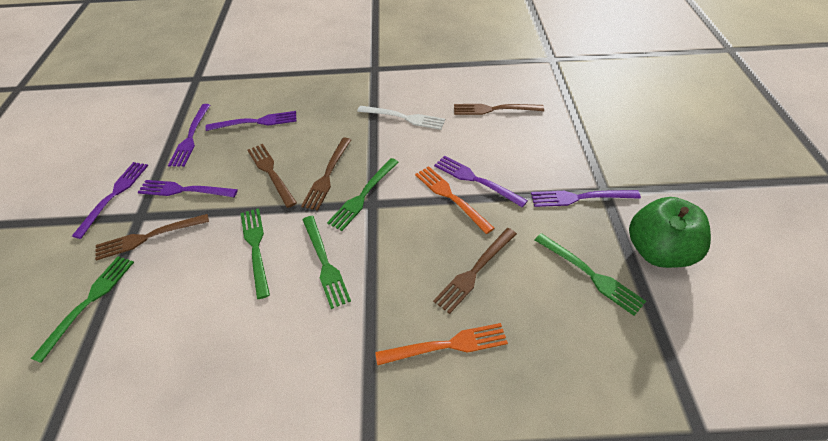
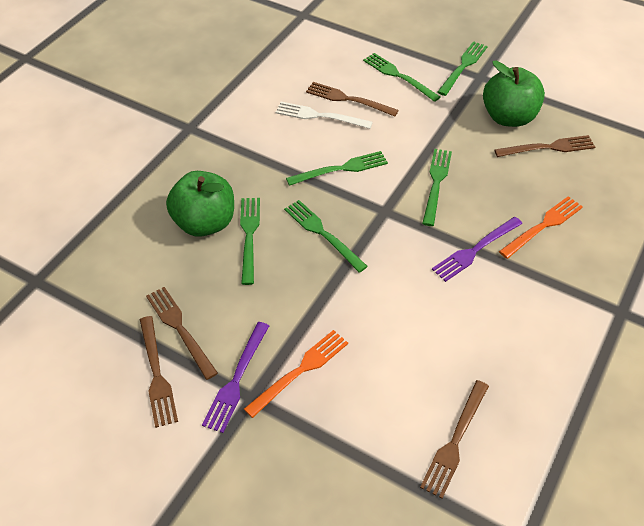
green apple: 1 -> 2
green fork: 5 -> 6
purple fork: 6 -> 2

